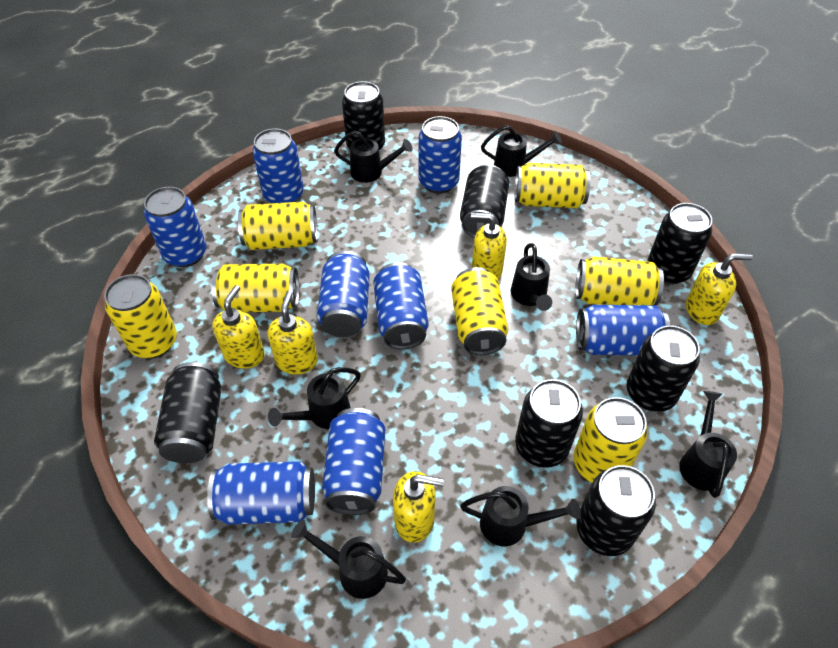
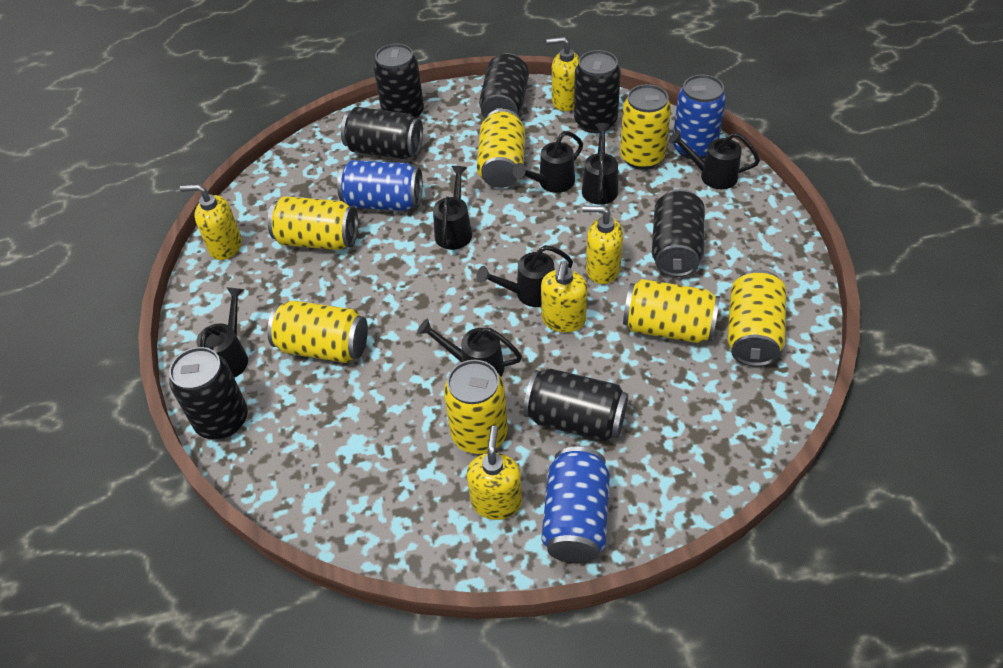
blue can: 8 -> 3

